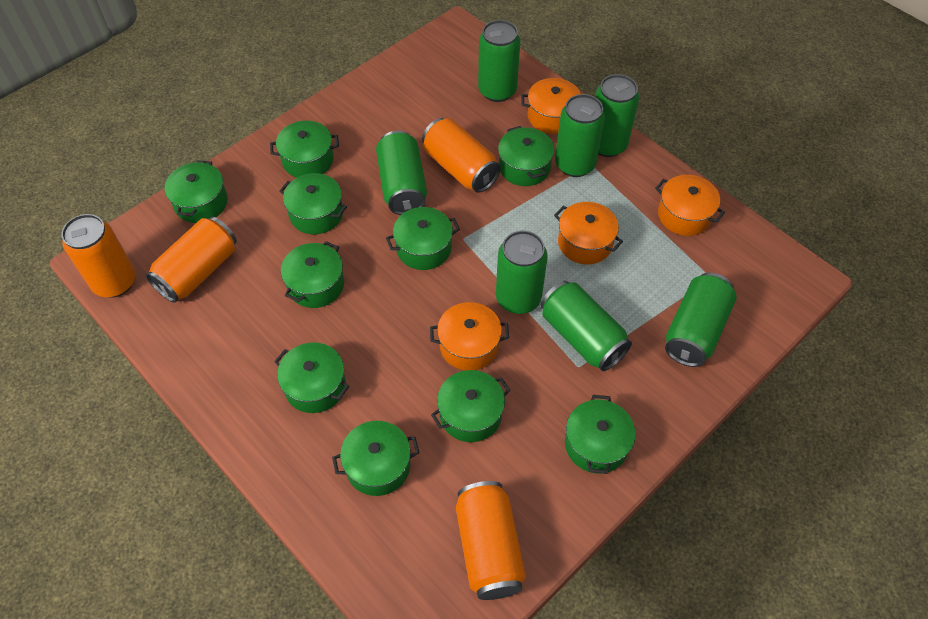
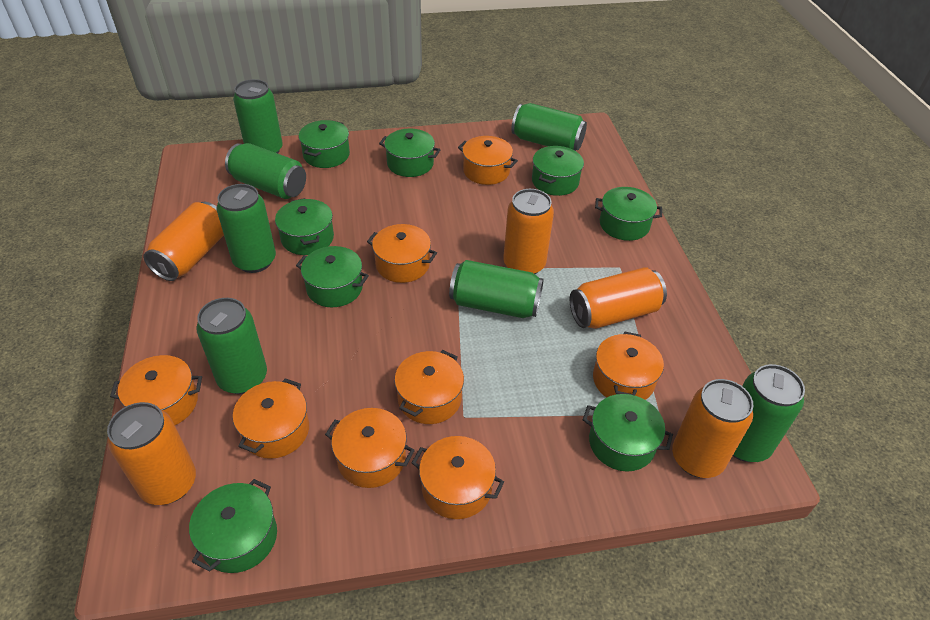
green pot: 10 -> 8
orange can: 4 -> 5
orange pot: 4 -> 8

